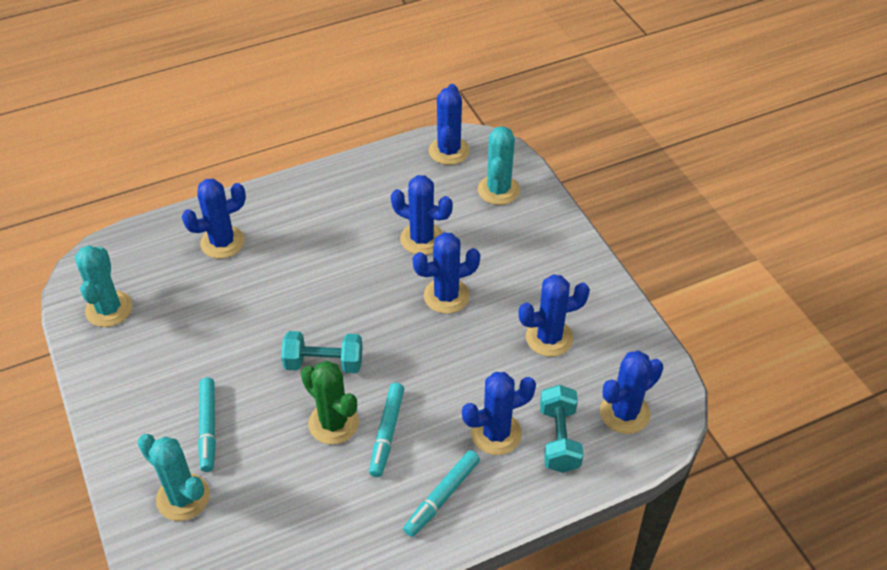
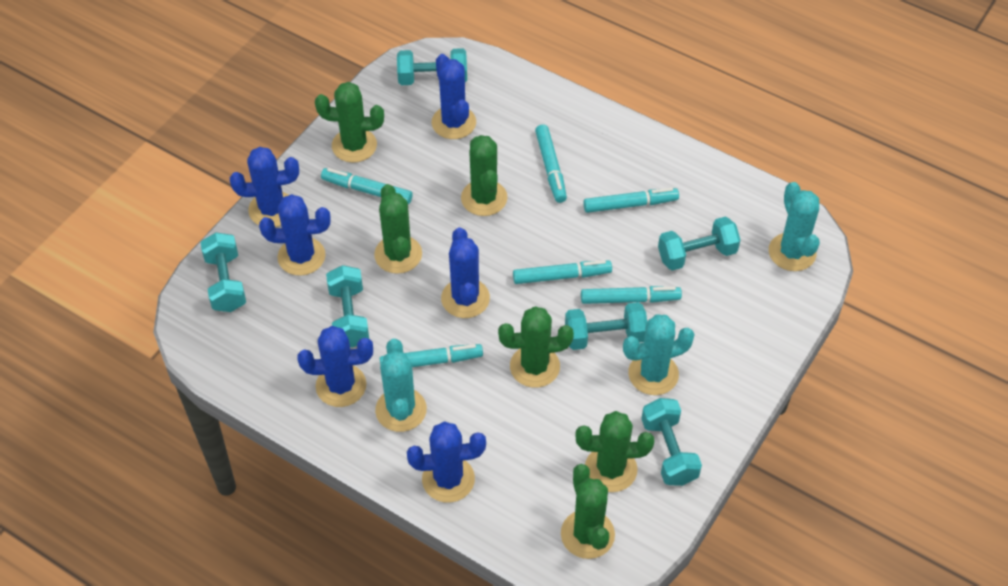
blue cactus: 7 -> 6
green cactus: 1 -> 6
turquoise dumbbell: 2 -> 6
turquoise marker: 3 -> 6

